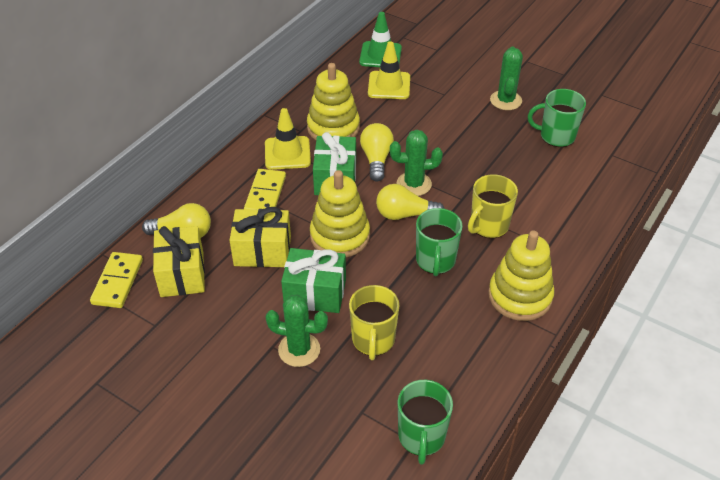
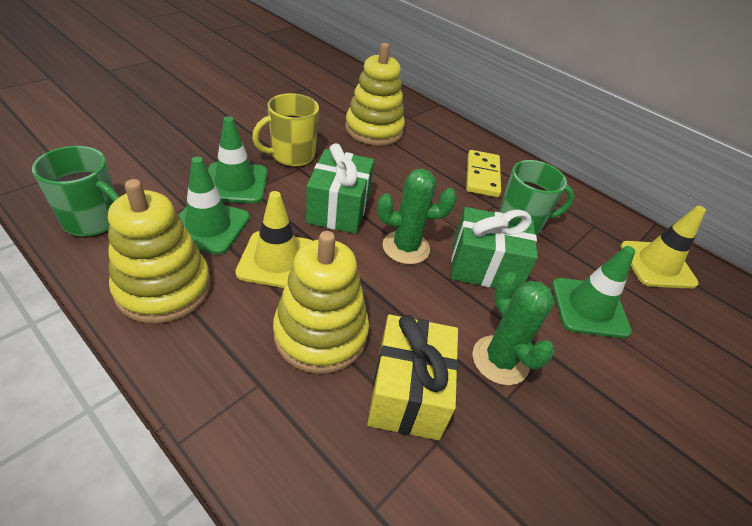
green cactus: 3 -> 2
green mug: 3 -> 2
green traffic cone: 1 -> 3
yellow domino: 2 -> 1
yellow gift: 2 -> 1
yellow light bulb: 3 -> 0
yellow mug: 2 -> 1

